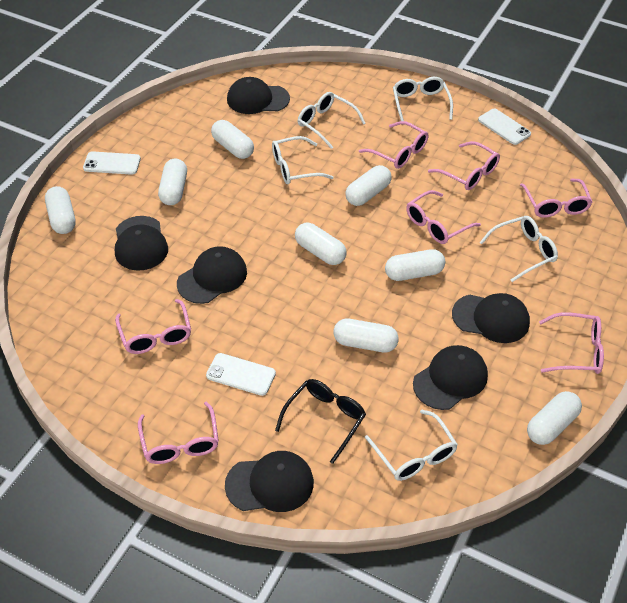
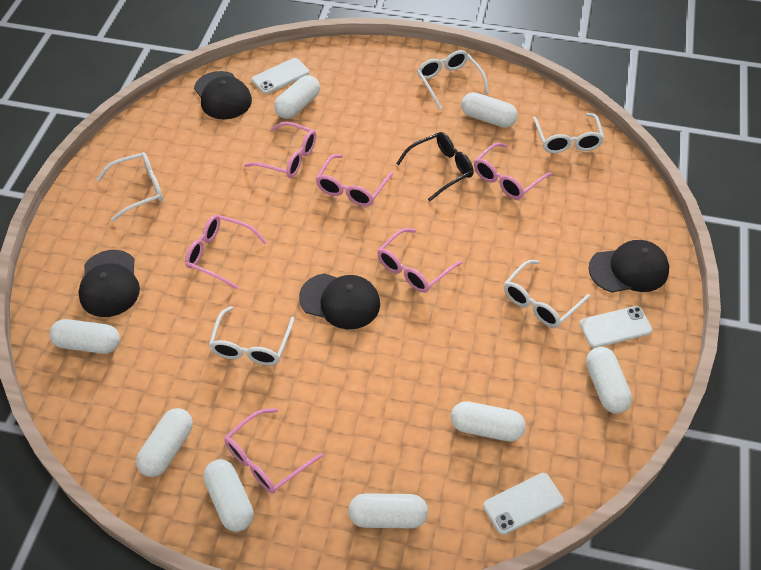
black cap: 6 -> 4
pink glasses: 7 -> 6

